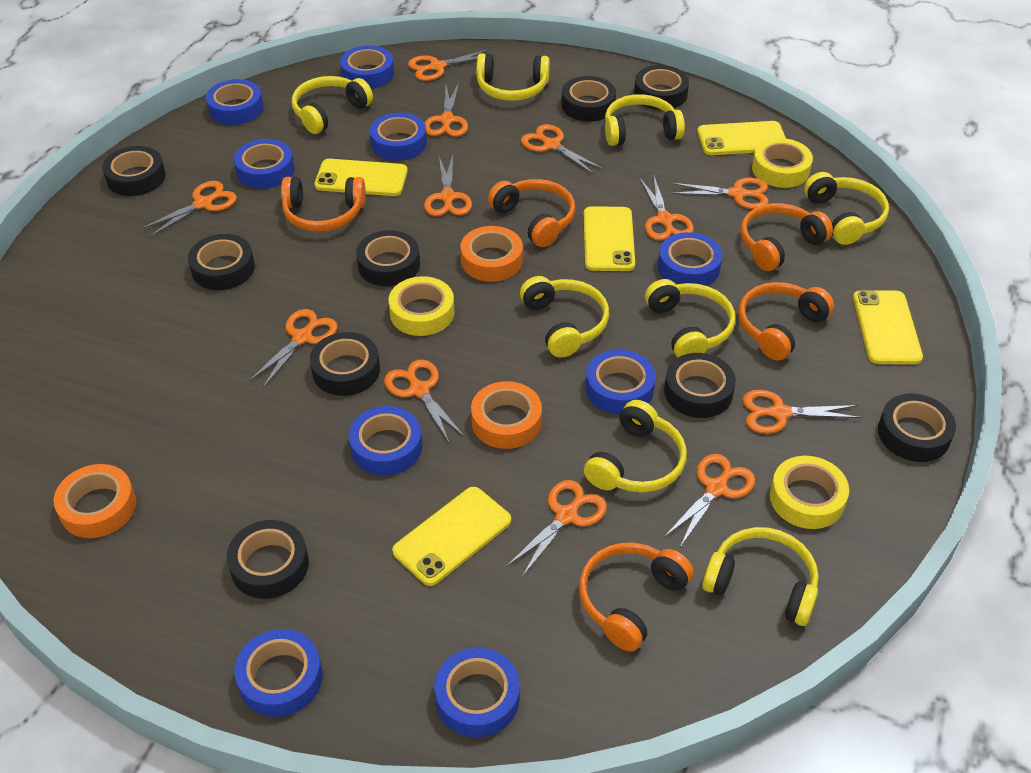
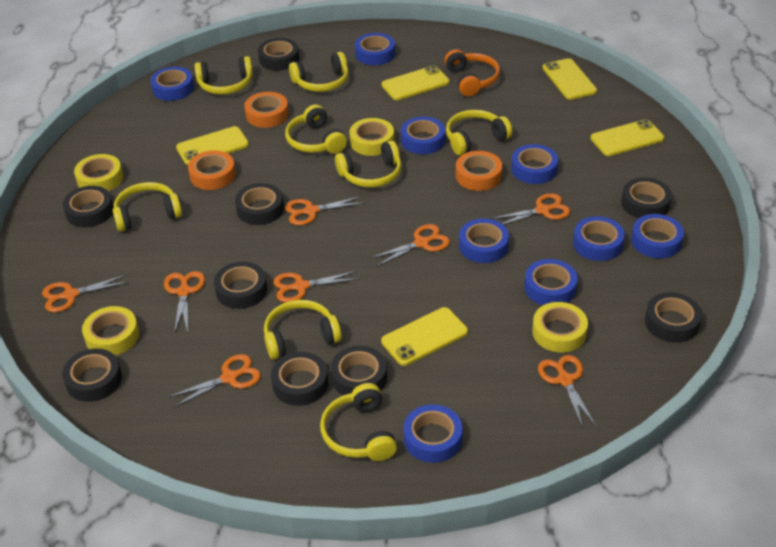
orange headphones: 5 -> 1
orange scissors: 12 -> 8
yellow tape: 3 -> 4

